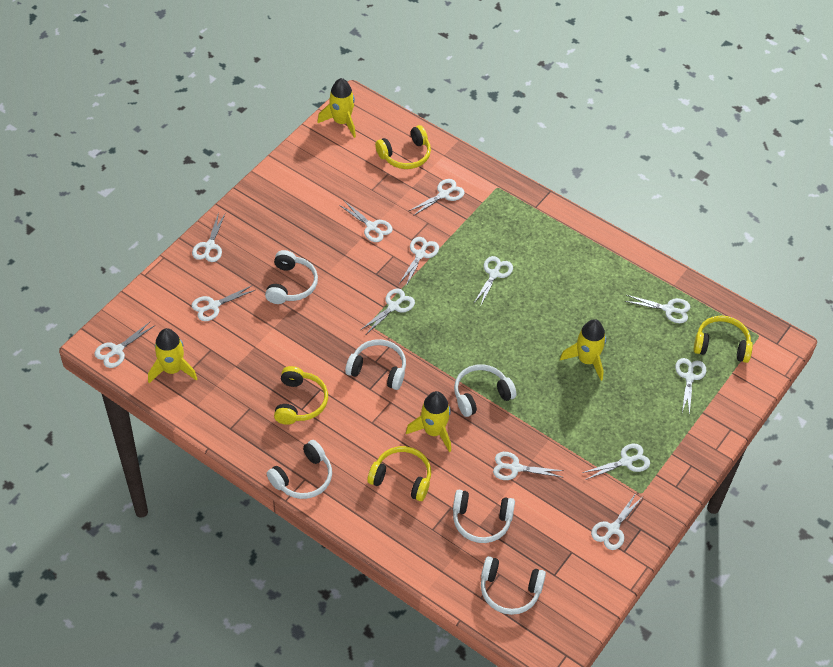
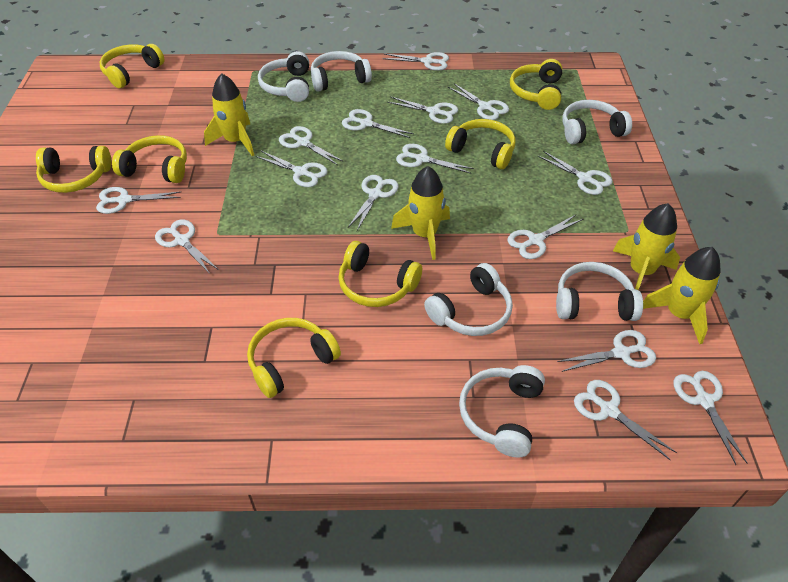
white scissors: 13 -> 15
yellow headphones: 4 -> 7

